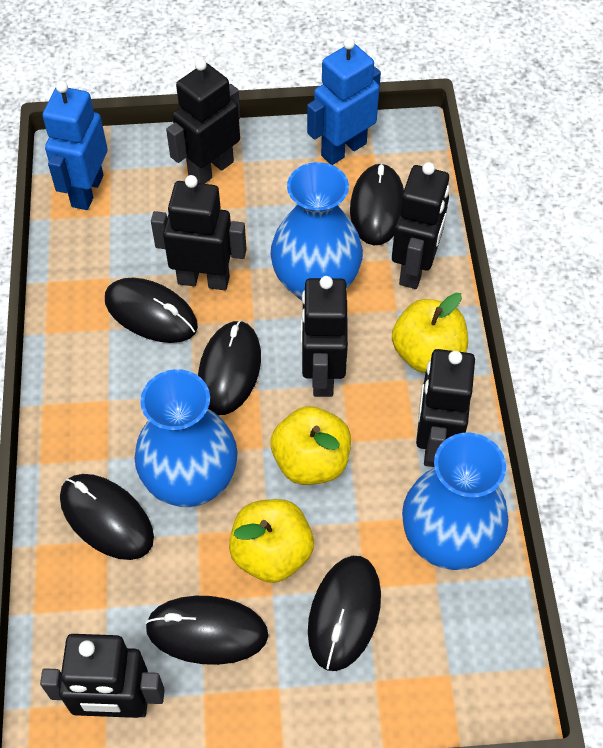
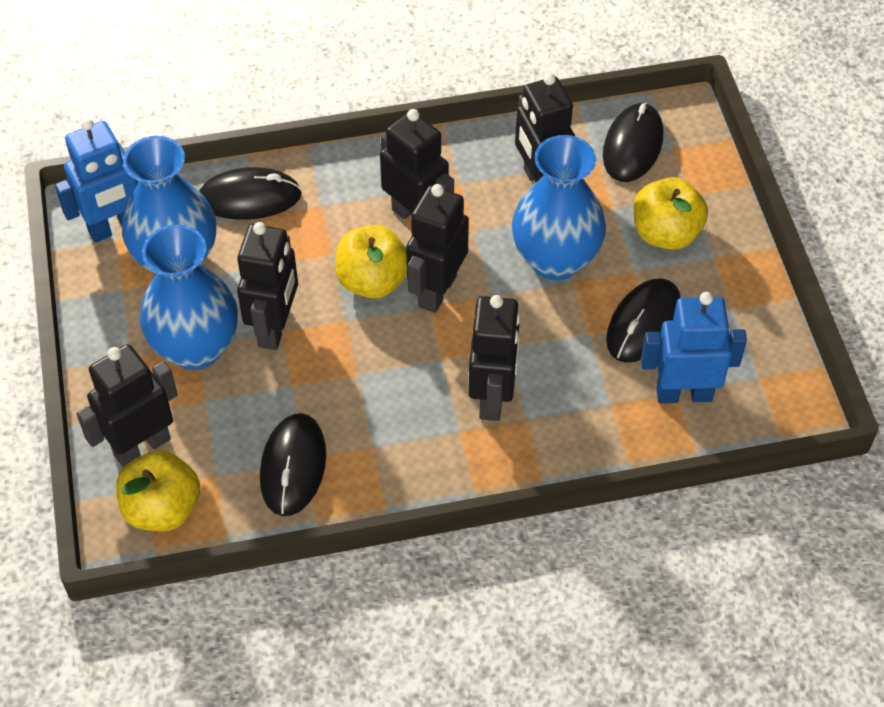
black mouse: 6 -> 4

